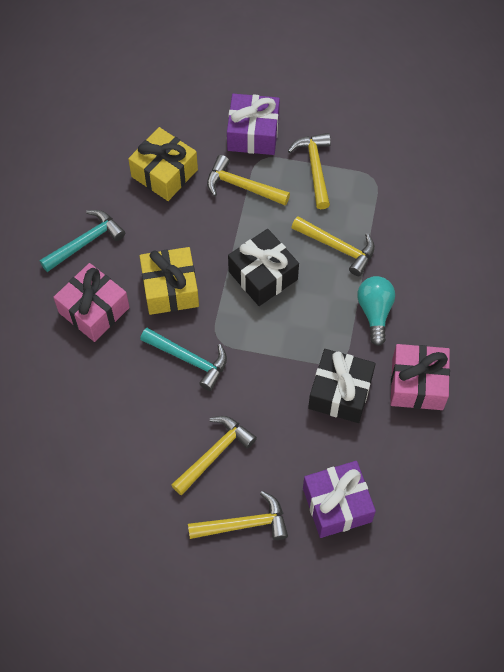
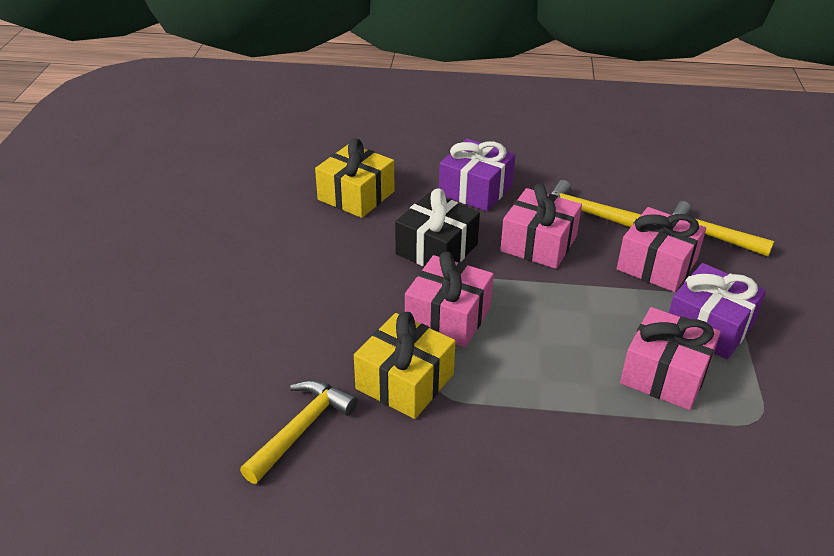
black gift: 2 -> 1
pink gift: 2 -> 4
turquoise hammer: 2 -> 0
turquoise light bulb: 1 -> 0
yellow hammer: 5 -> 3

